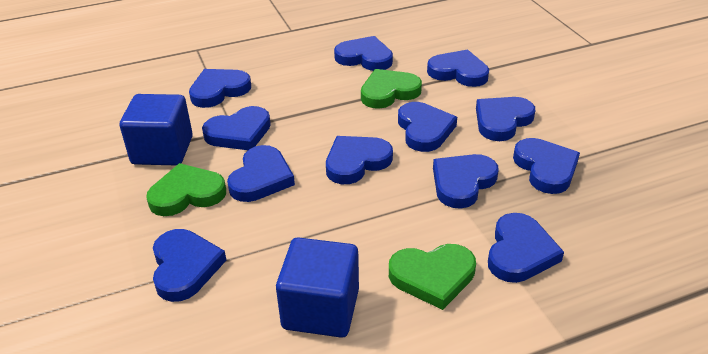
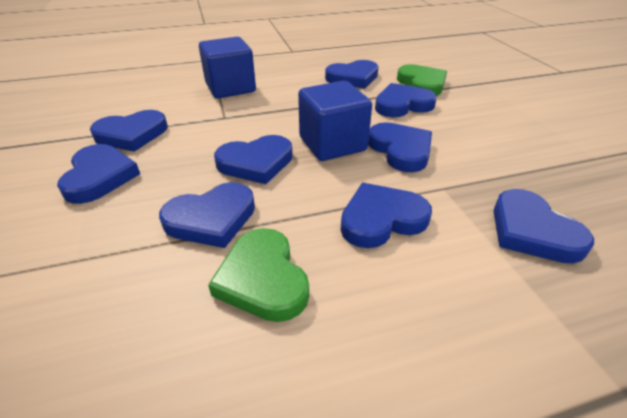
blue heart: 12 -> 9
green heart: 3 -> 2

